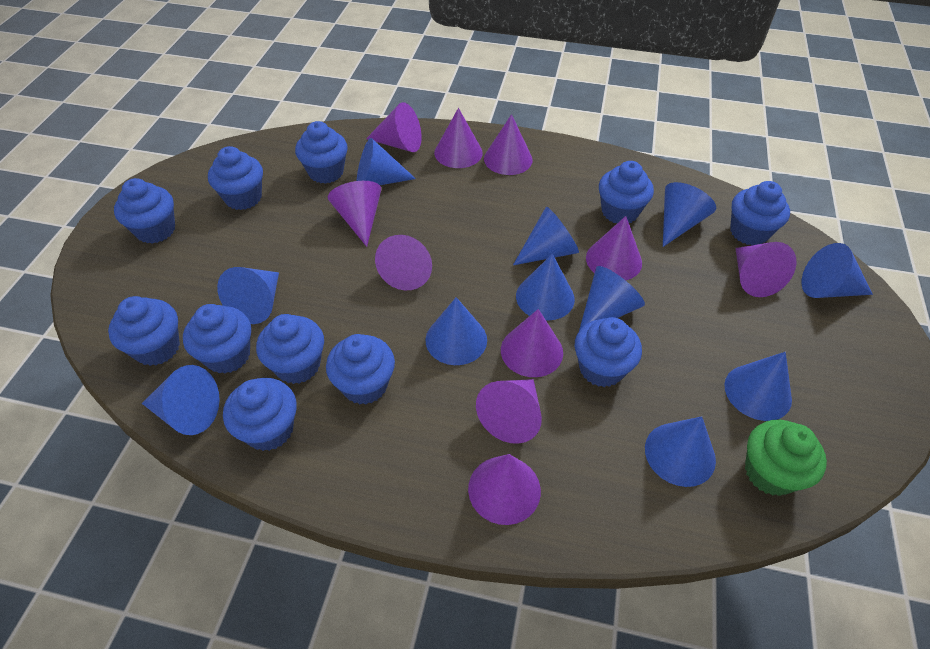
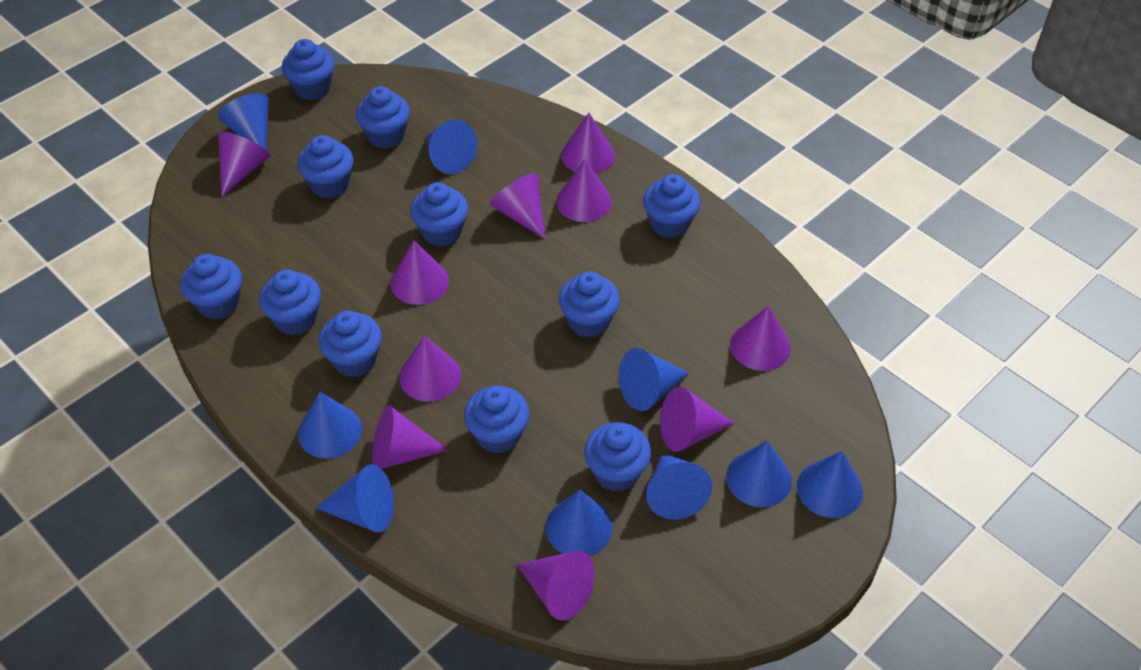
blue cone: 11 -> 9
green cupcake: 1 -> 0

